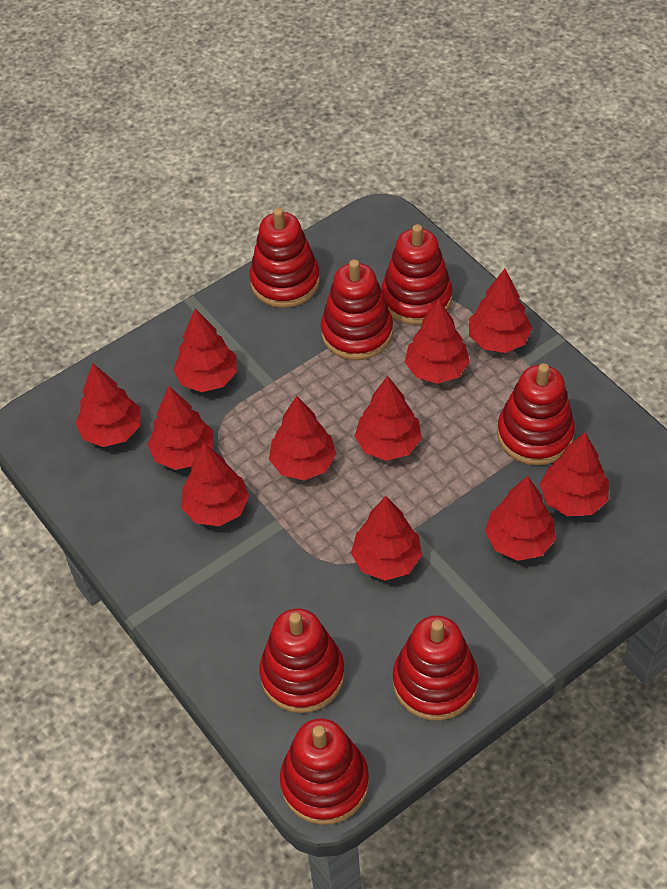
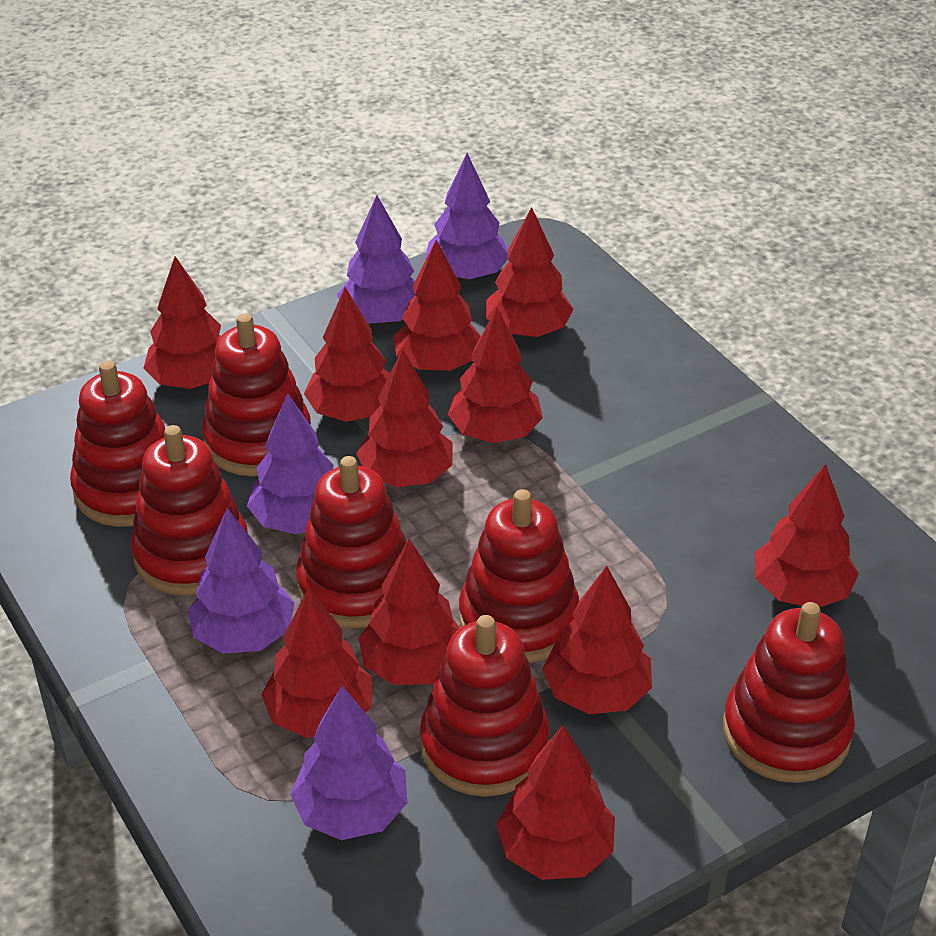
purple tree: 0 -> 5

